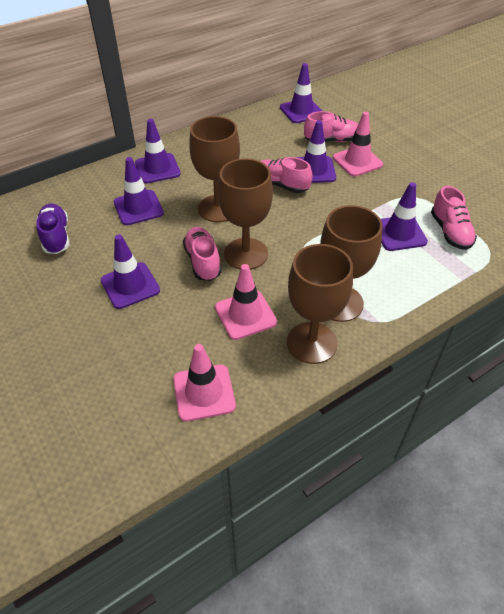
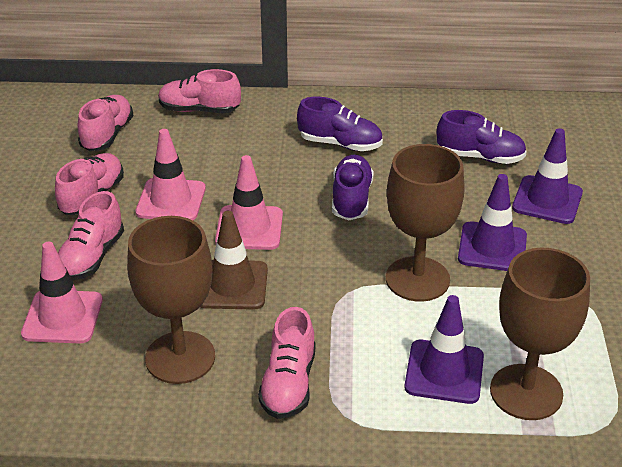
brown goblet: 4 -> 3
brown traffic cone: 0 -> 1
pink shoe: 4 -> 5
purple shoe: 1 -> 3
purple traffic cone: 6 -> 3

